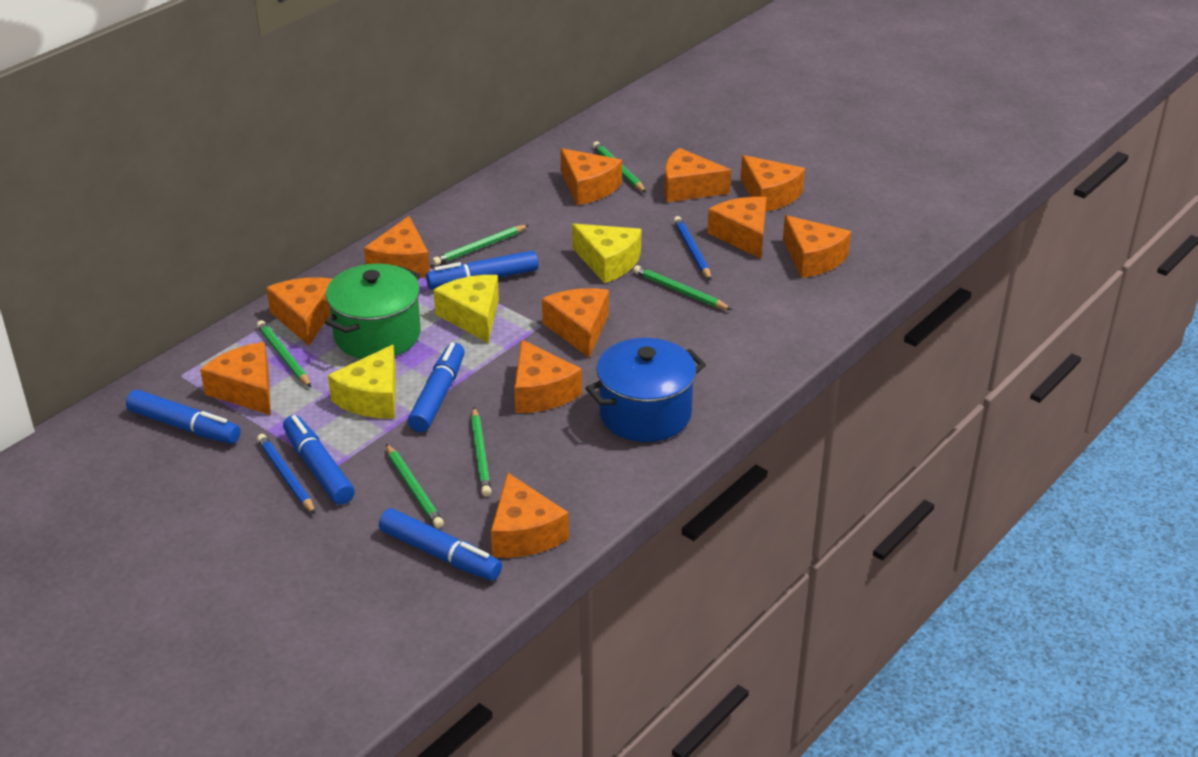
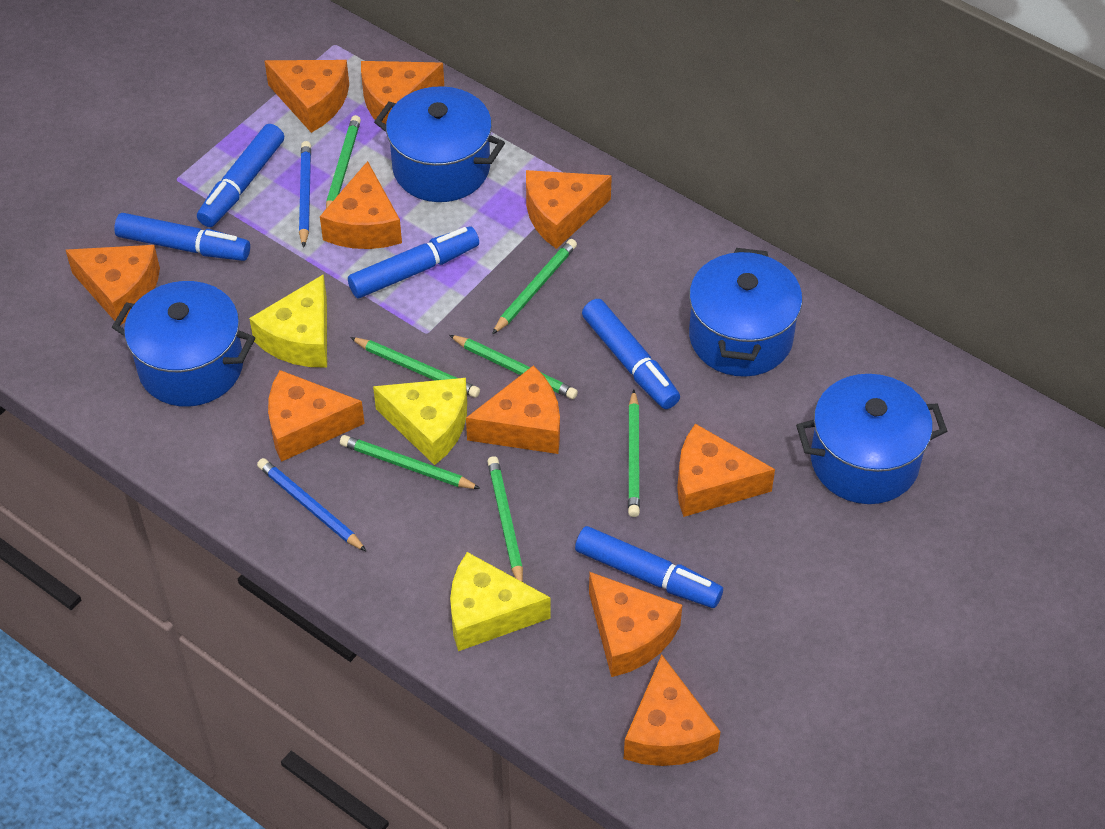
blue pot: 1 -> 4
green pencil: 6 -> 7
green pot: 1 -> 0
orange cheese: 11 -> 10

